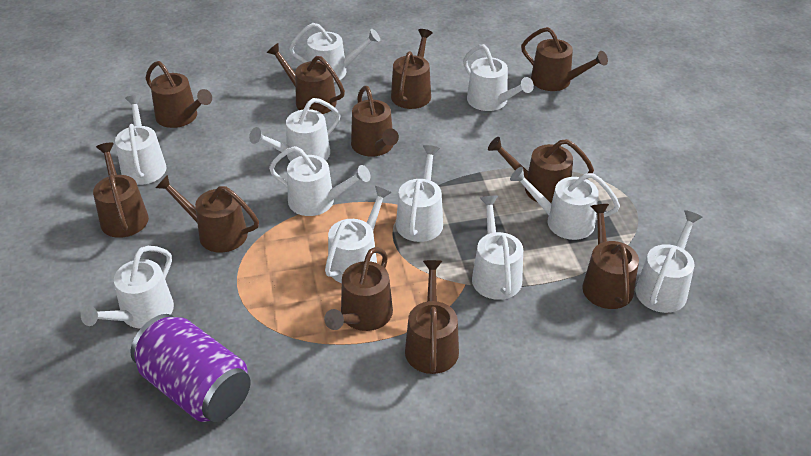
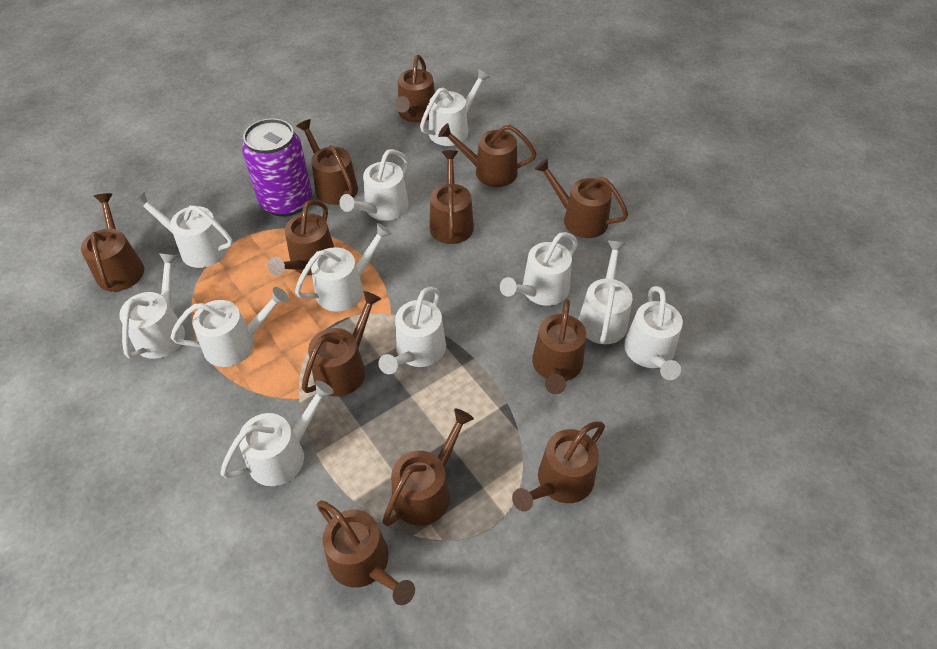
brown watering can: 11 -> 12

